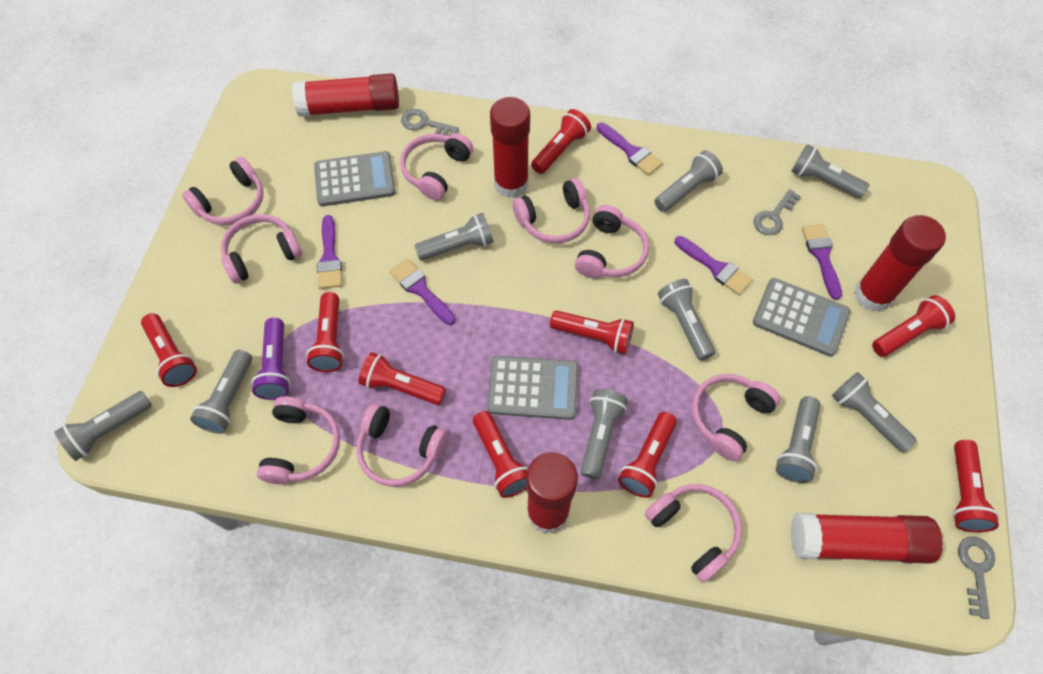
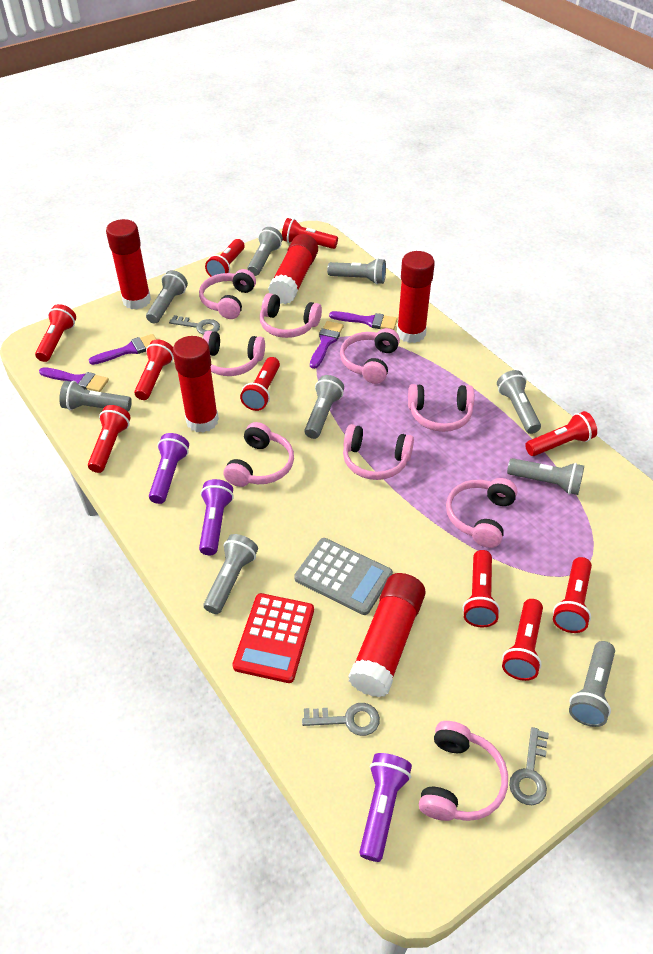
grey calculator: 3 -> 1
purple brush: 5 -> 4
purple flashlight: 1 -> 3
red calculator: 0 -> 1
red flashlight: 9 -> 10

